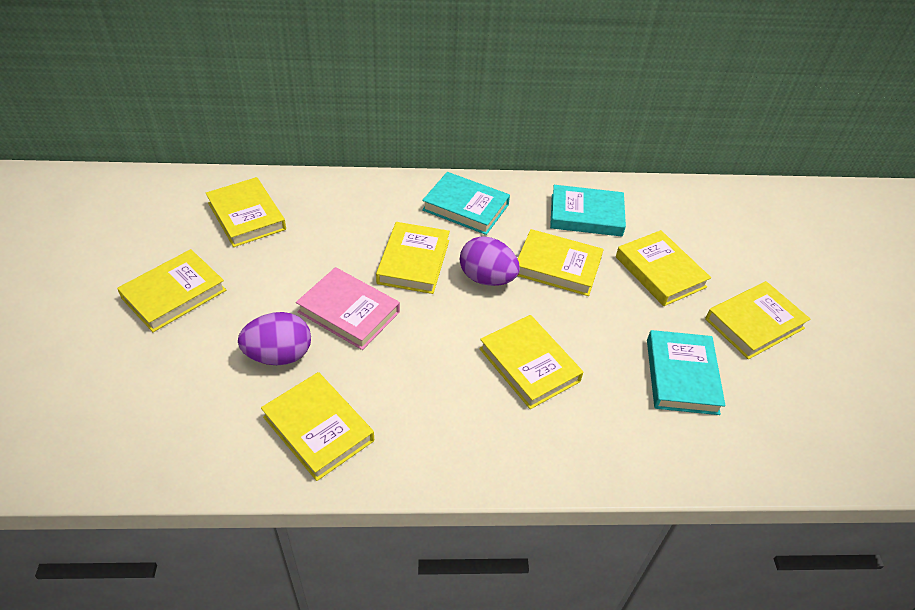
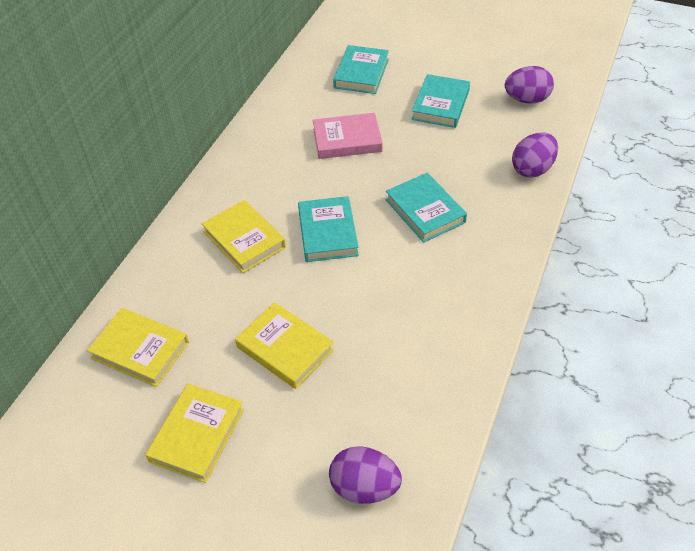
purple egg: 2 -> 3
turquoise book: 3 -> 4
yellow book: 8 -> 4

